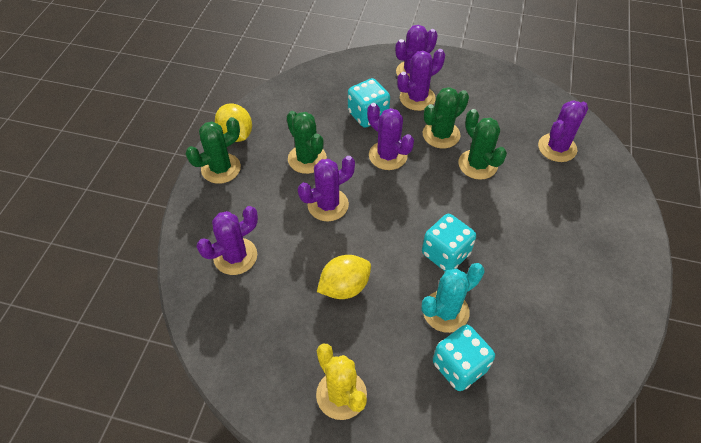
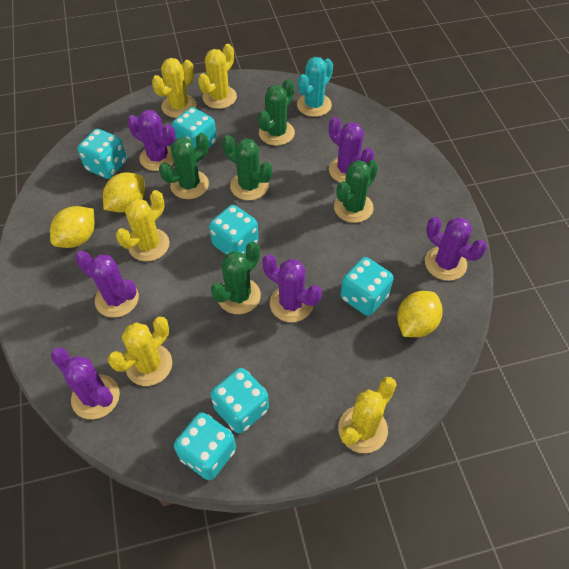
green cactus: 4 -> 5
turquoise dice: 3 -> 6
yellow cactus: 1 -> 5
yellow lemon: 2 -> 3

